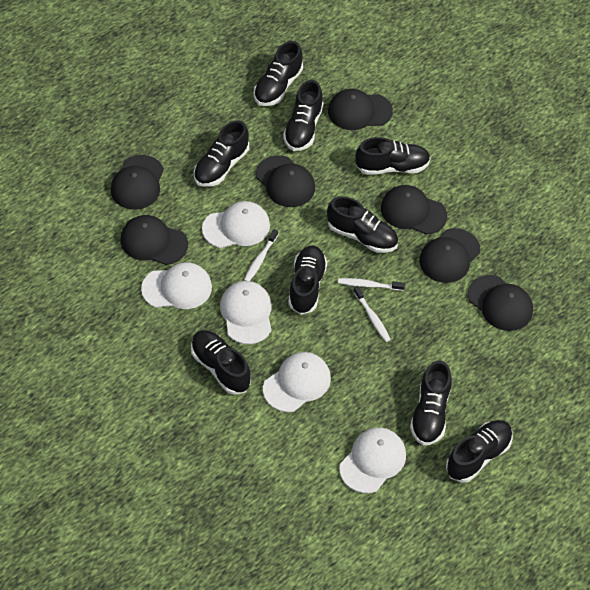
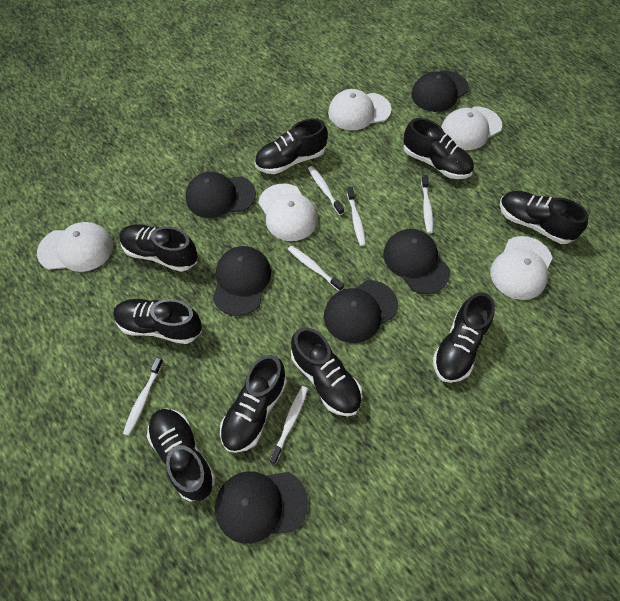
black cap: 7 -> 6
white toothbrush: 3 -> 6

